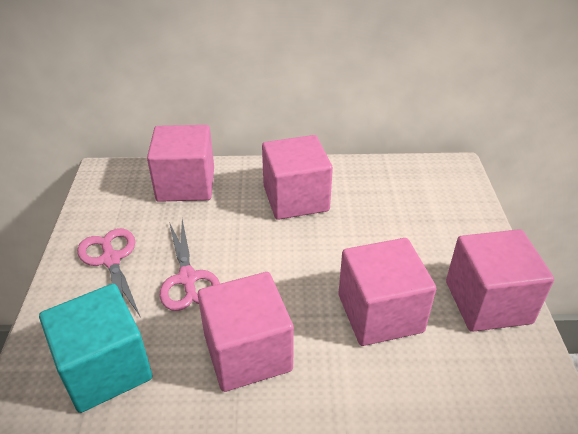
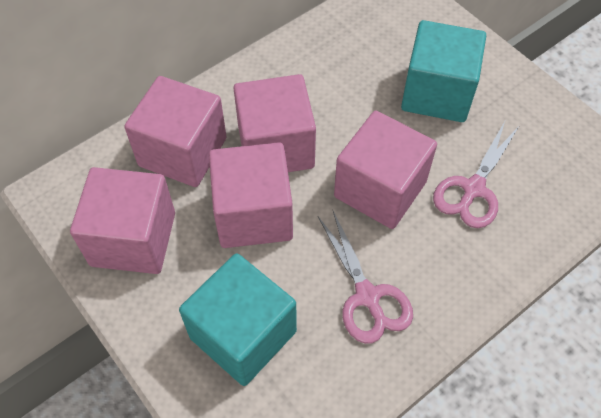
turquoise cube: 1 -> 2

